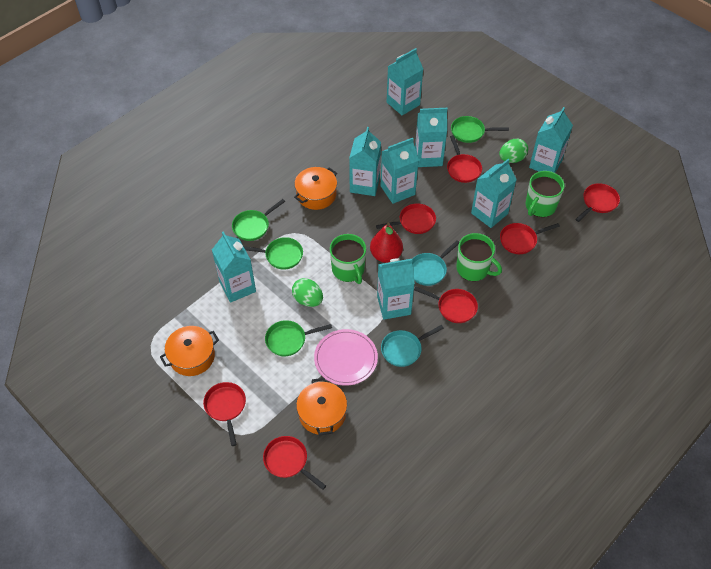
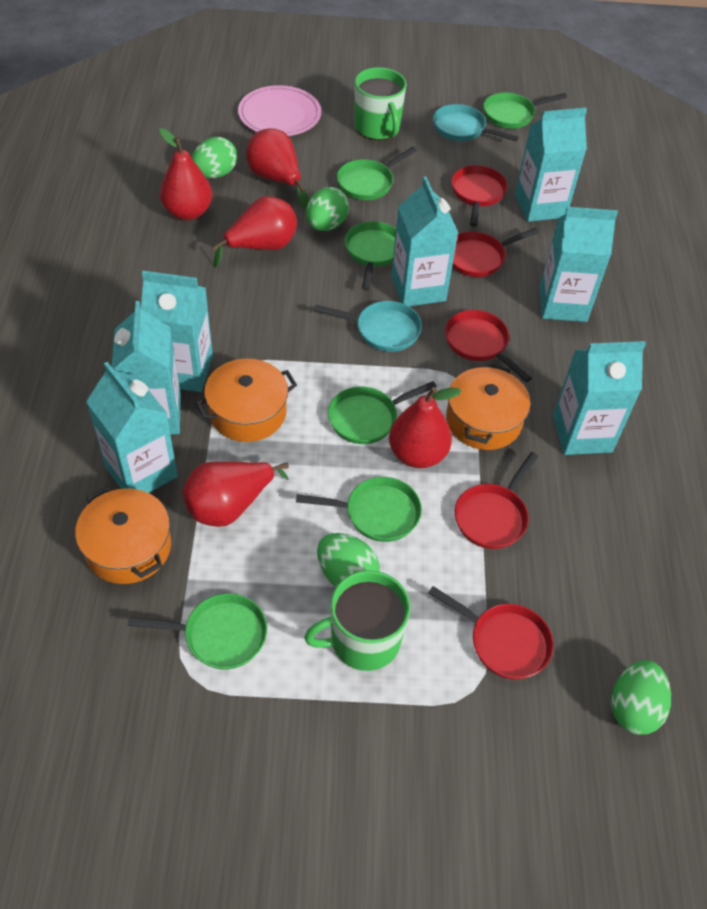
green egg: 2 -> 4
green mug: 3 -> 2
green pan: 4 -> 6
red pan: 7 -> 5
red pear: 1 -> 5
turquoise carton: 8 -> 7

